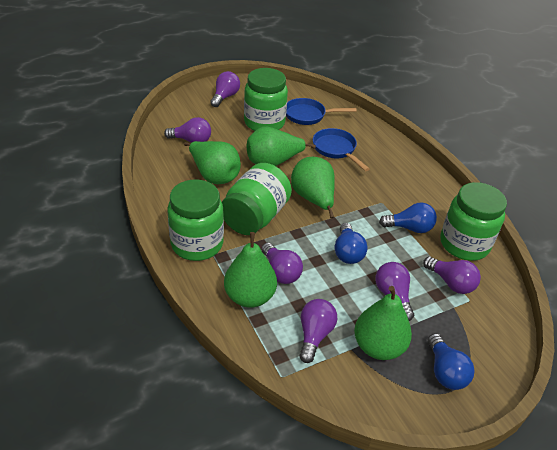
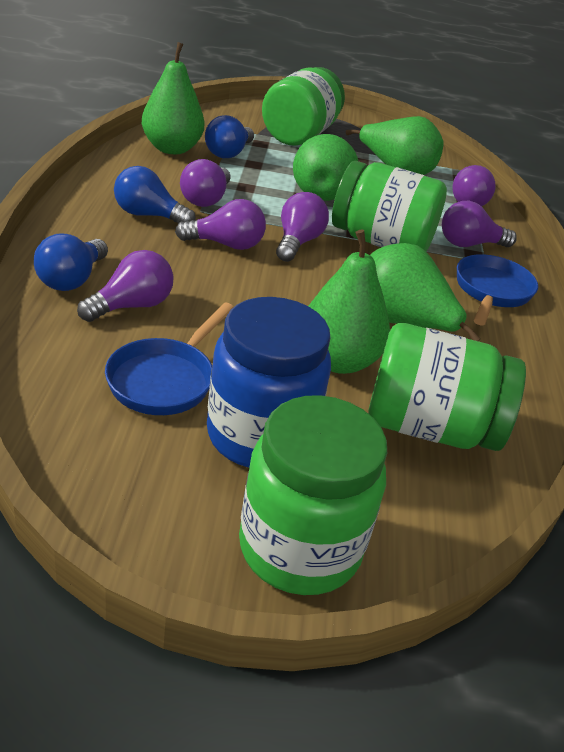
blue jar: 0 -> 1

